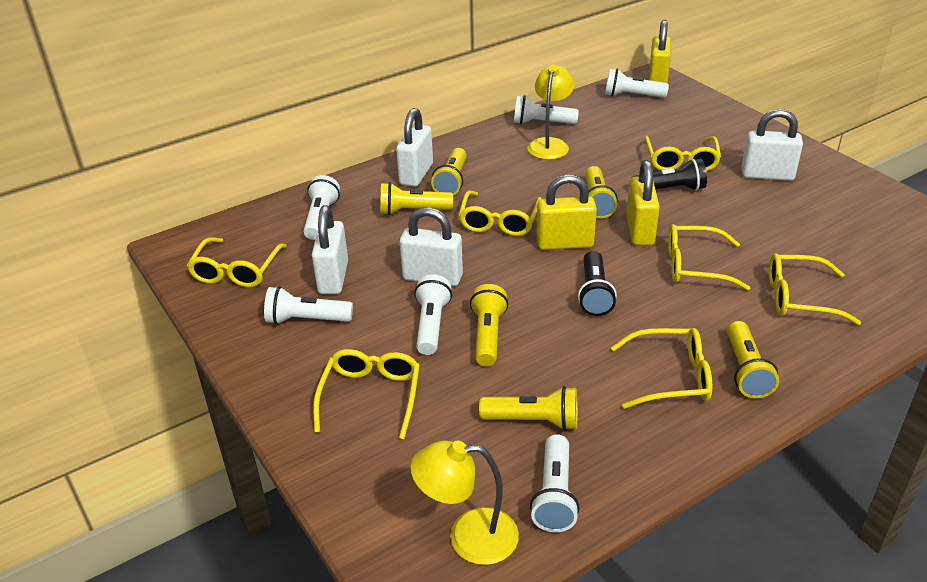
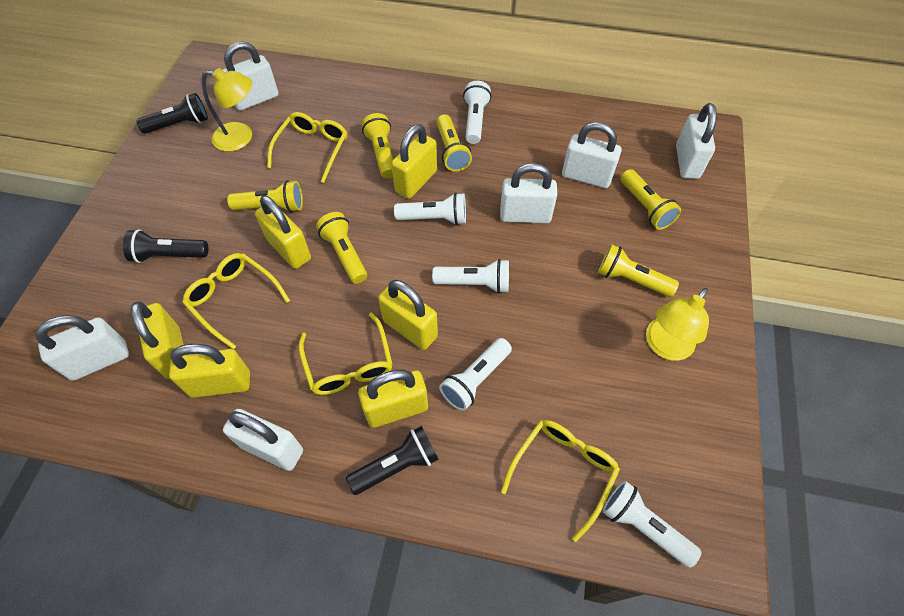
black flashlight: 2 -> 3
white flashlight: 6 -> 5
white padlock: 4 -> 6
yellow glasses: 7 -> 4
yellow padlock: 3 -> 6

